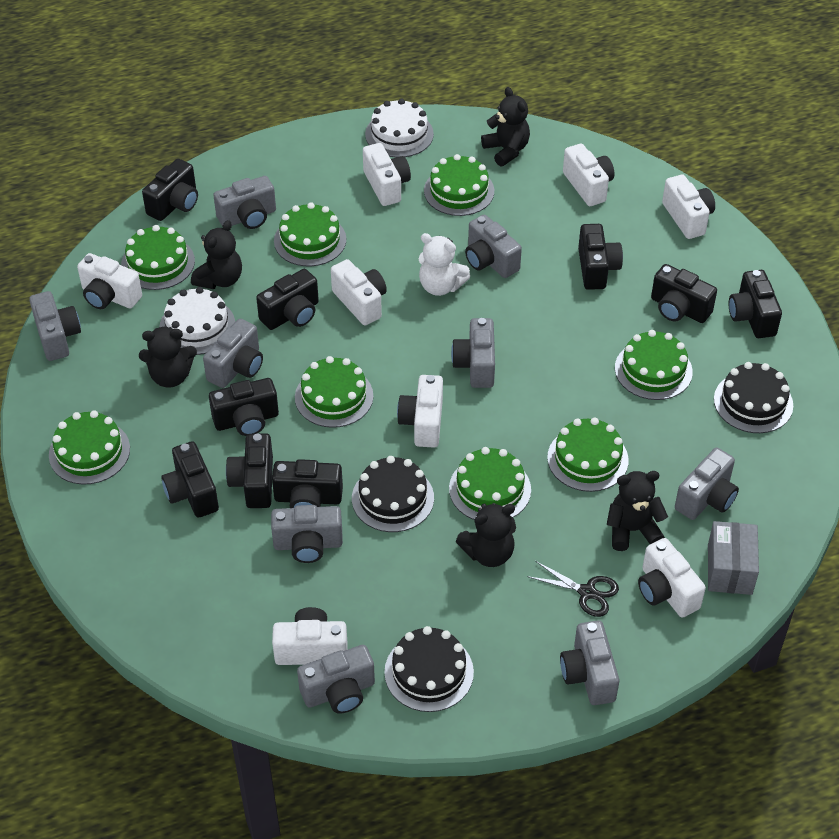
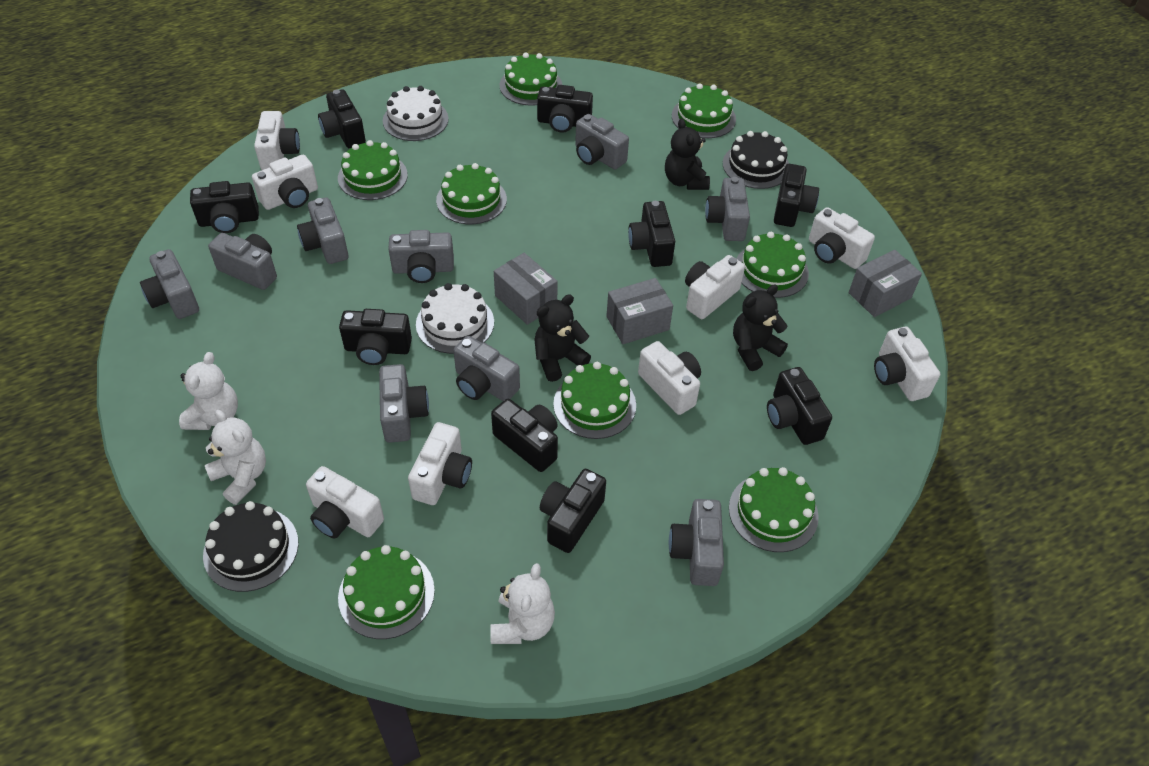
black cake: 3 -> 2
black scissors: 1 -> 0
black teddy bear: 5 -> 3
grey box: 1 -> 3
white teddy bear: 1 -> 3

